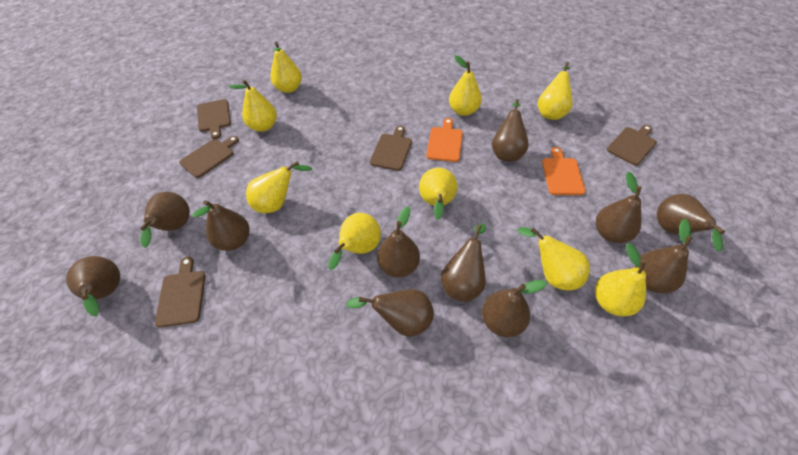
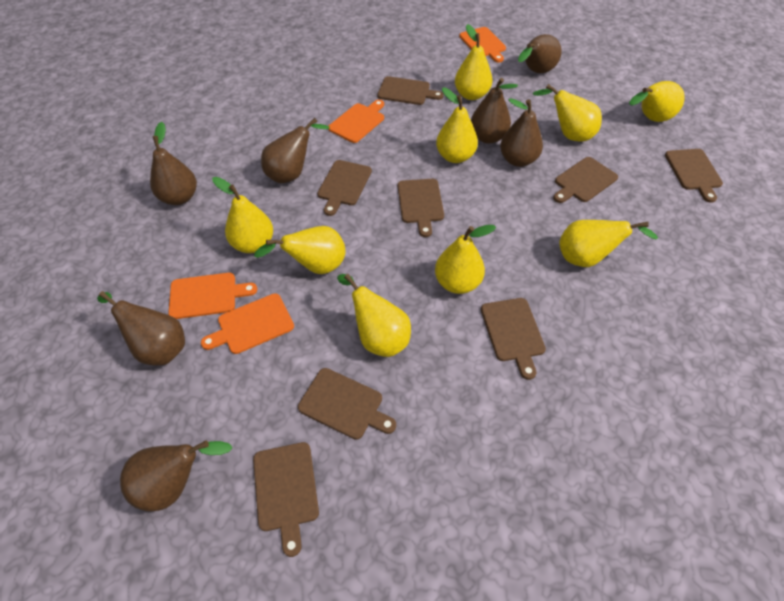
brown cutting board: 5 -> 8
brown pear: 11 -> 7
orange cutting board: 2 -> 4

